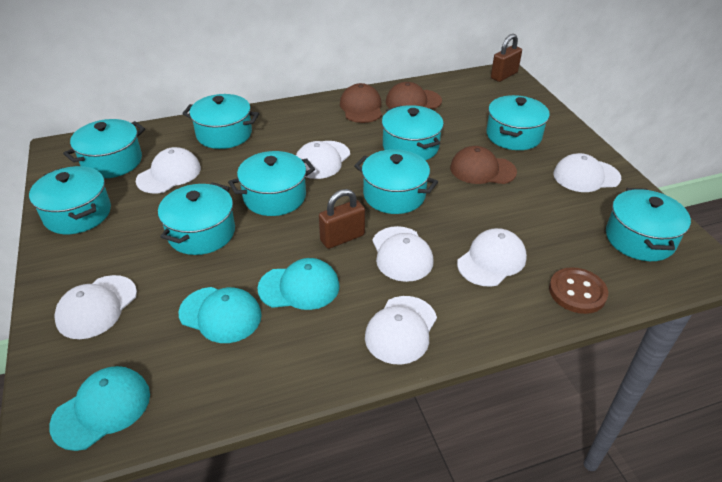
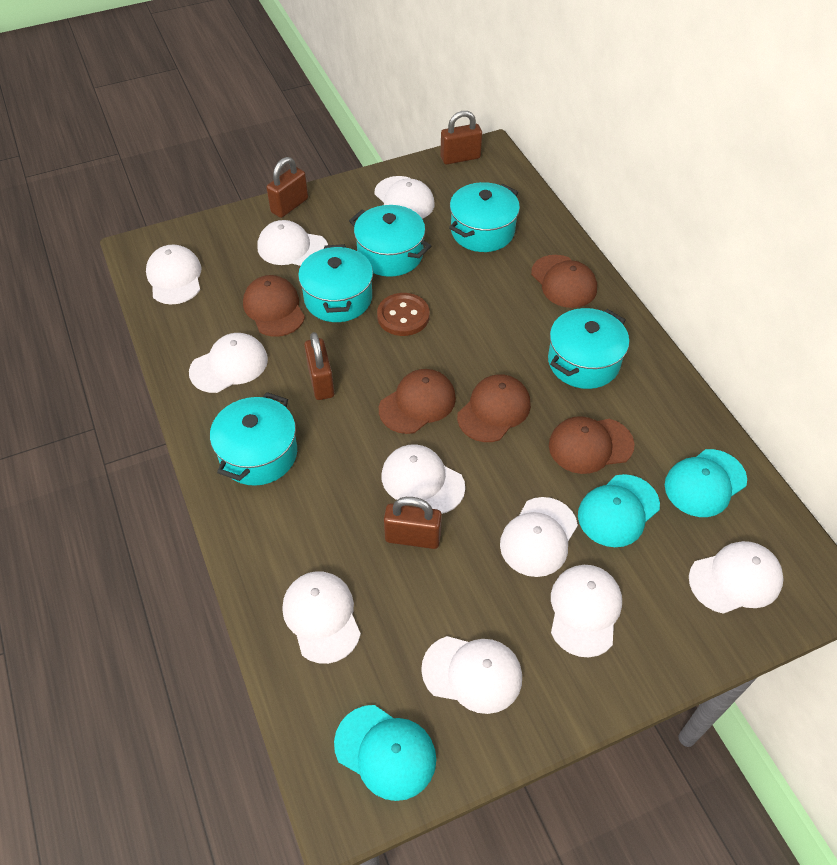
brown cap: 3 -> 5
brown padlock: 2 -> 4
turquoise pot: 9 -> 5
white cap: 7 -> 10

